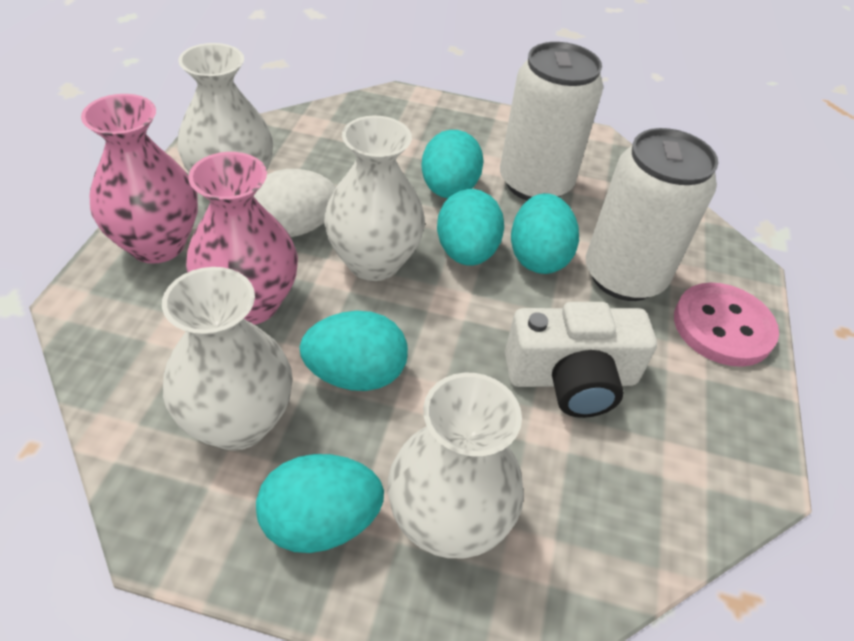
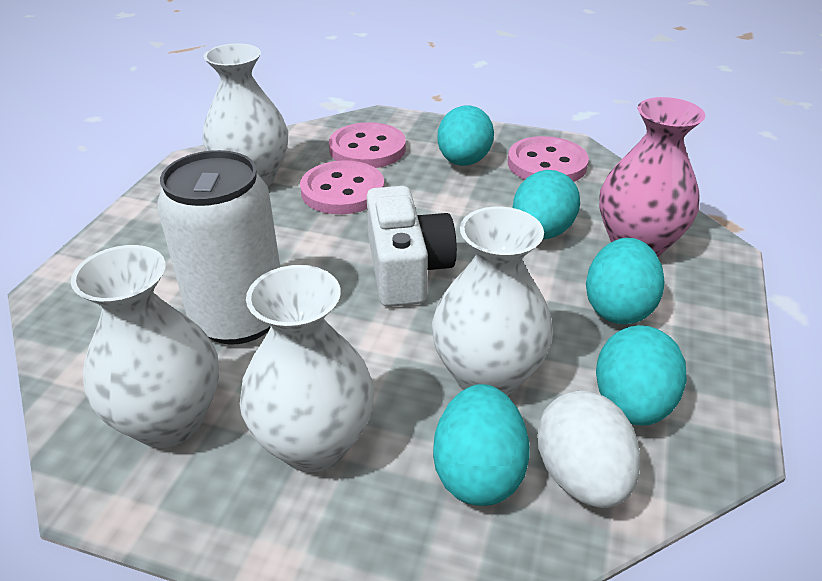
pink button: 1 -> 3
pink vase: 2 -> 1
white can: 2 -> 1

